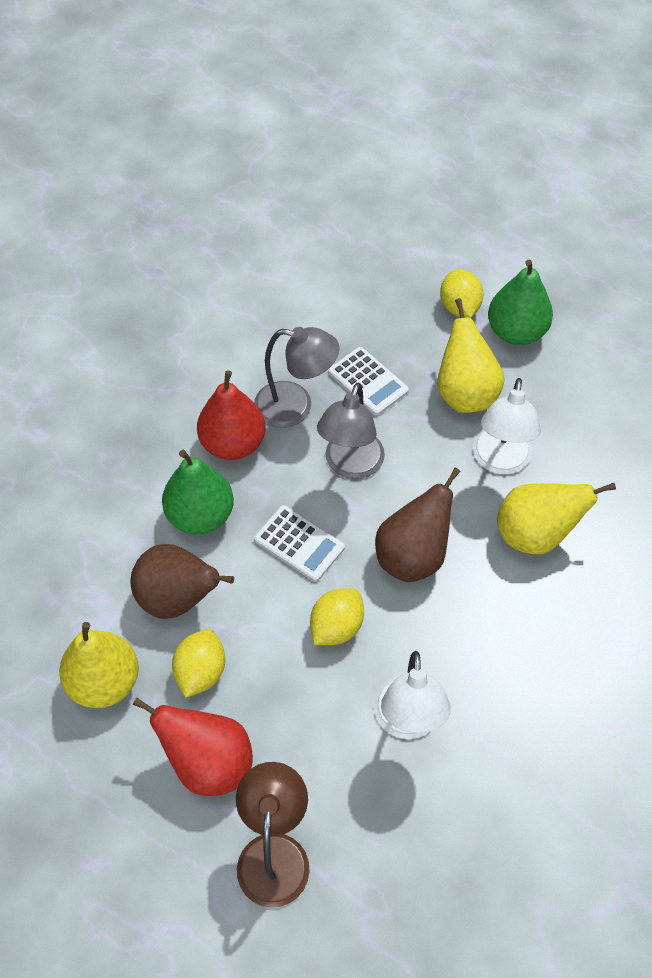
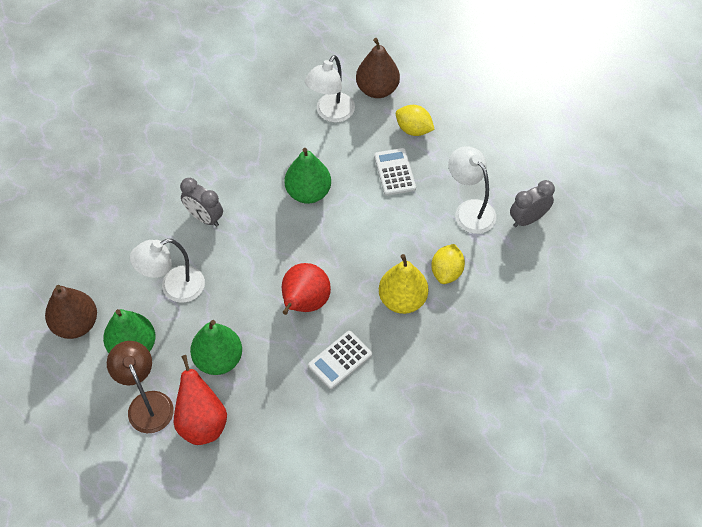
green pear: 2 -> 3
grey clock: 0 -> 2
grey lamp: 2 -> 0
white lamp: 2 -> 3
yellow lemon: 3 -> 2
yellow pear: 3 -> 1

